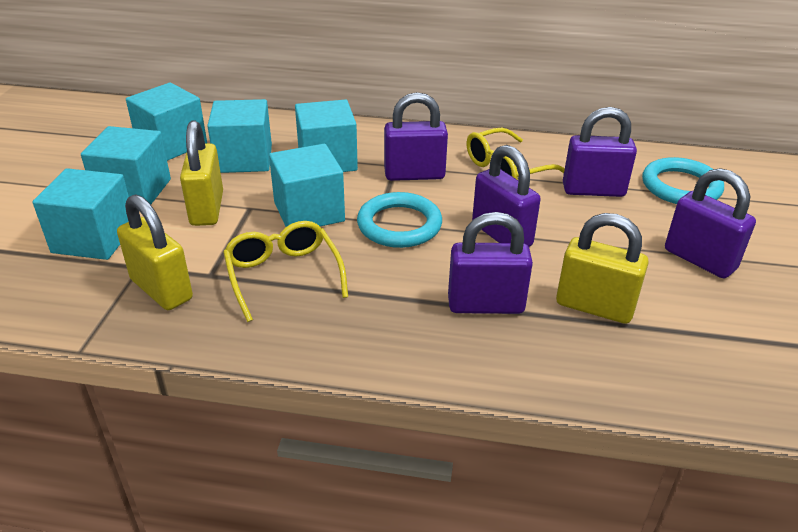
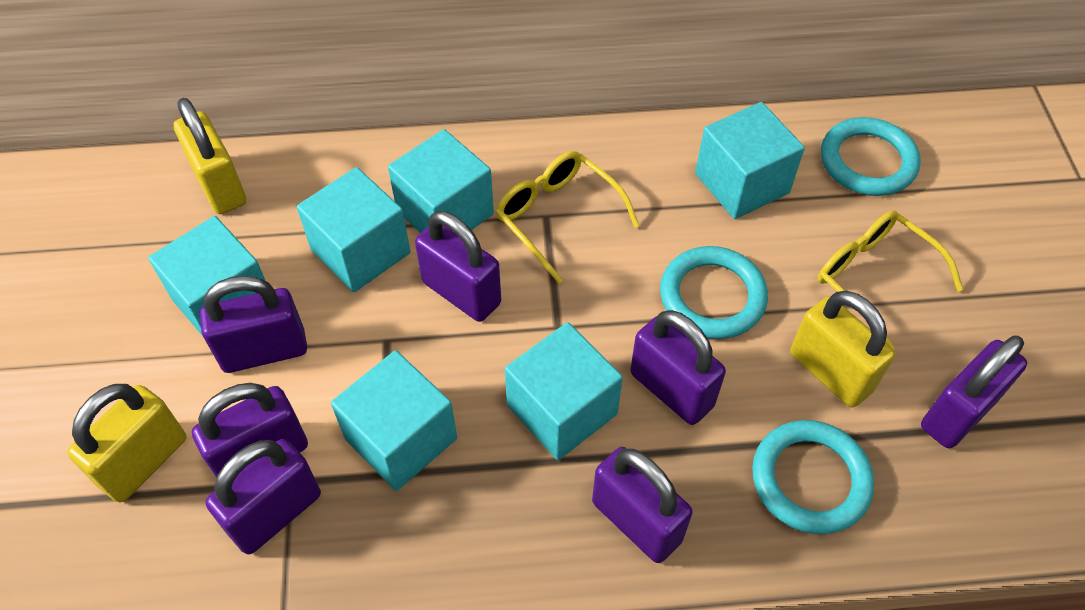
purple padlock: 5 -> 7
turquoise ring: 2 -> 3

